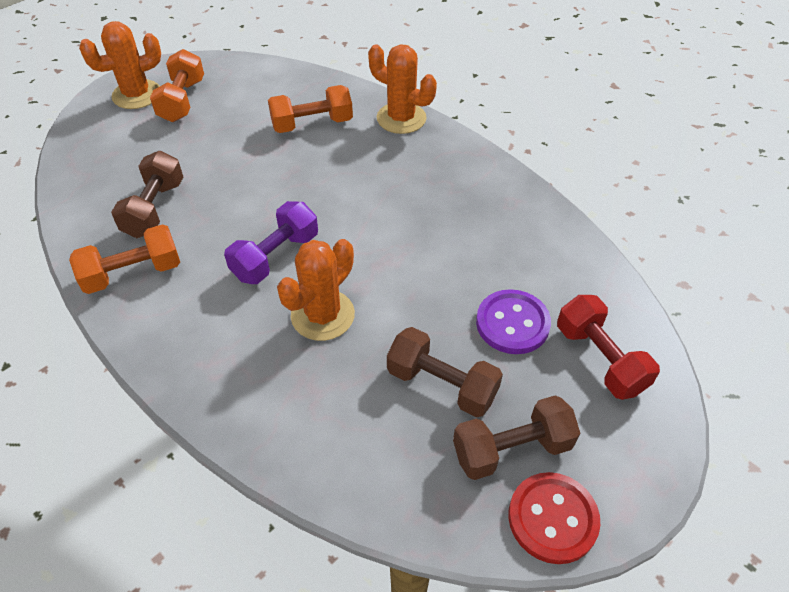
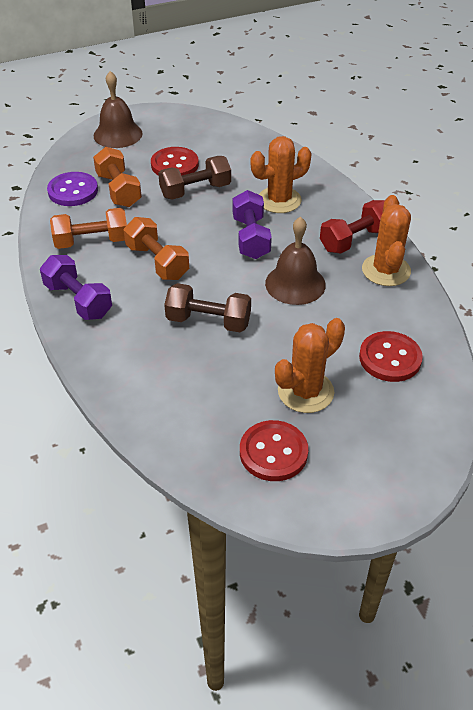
brown bell: 0 -> 2
brown dumbbell: 3 -> 2
purple dumbbell: 1 -> 2
red button: 1 -> 3

